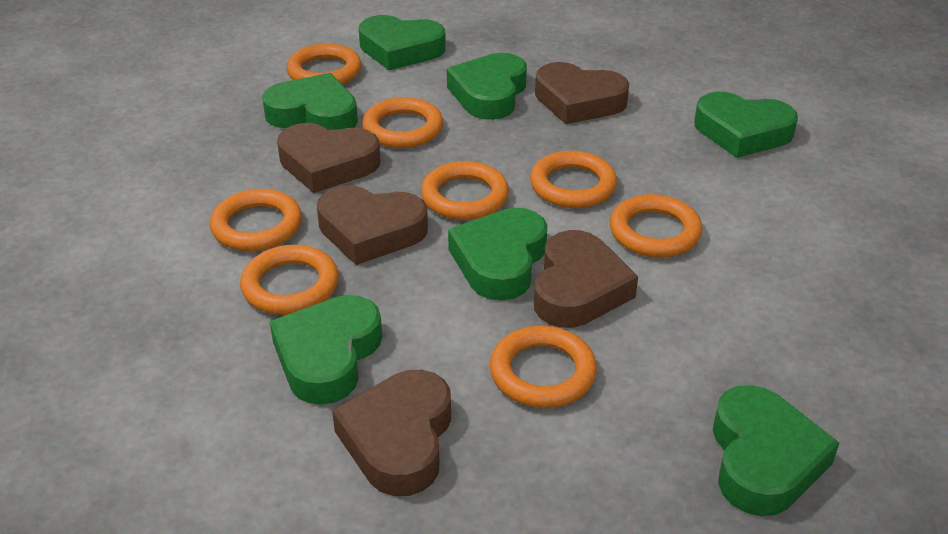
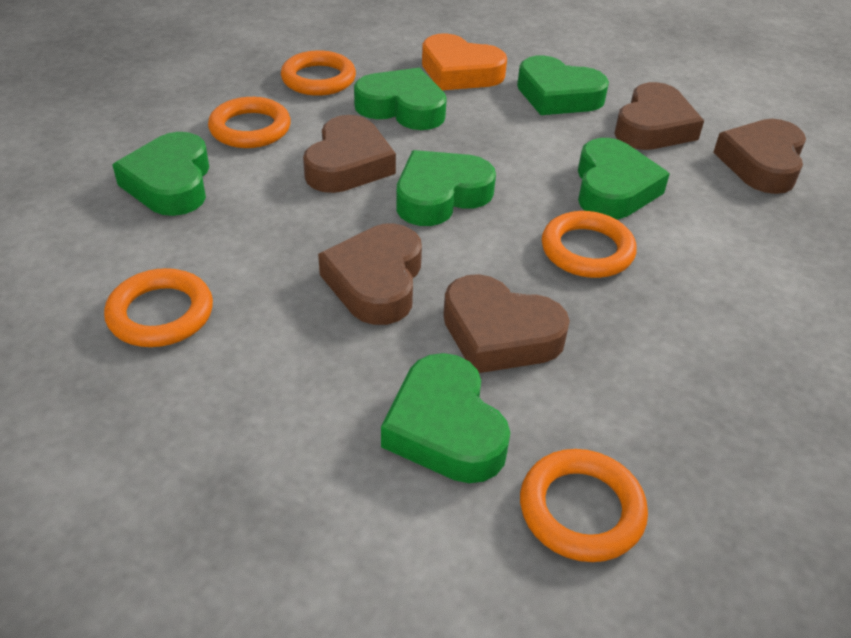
green heart: 7 -> 6
orange heart: 0 -> 1
orange ring: 8 -> 5

